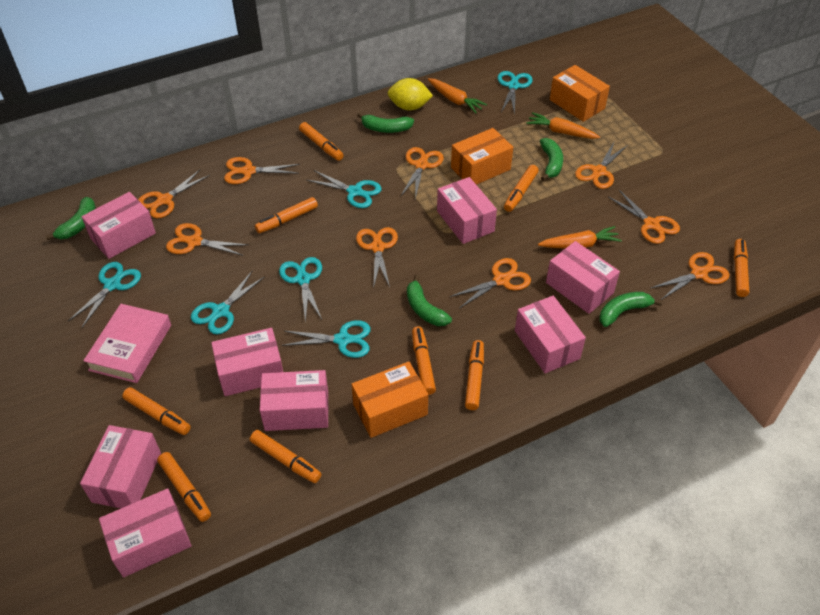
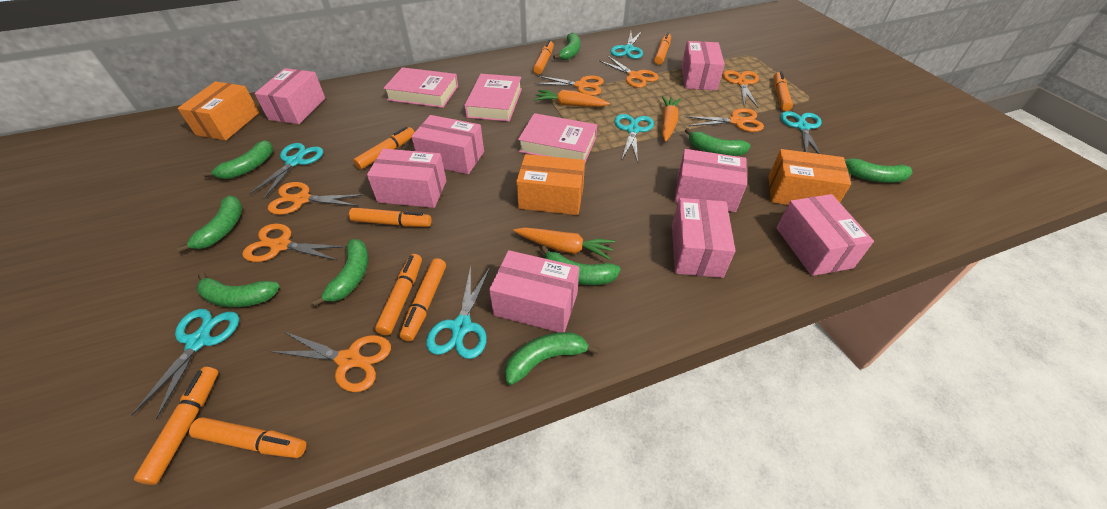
green banana: 5 -> 9
orange scissors: 9 -> 7
pink book: 1 -> 3
yellow lemon: 1 -> 0

